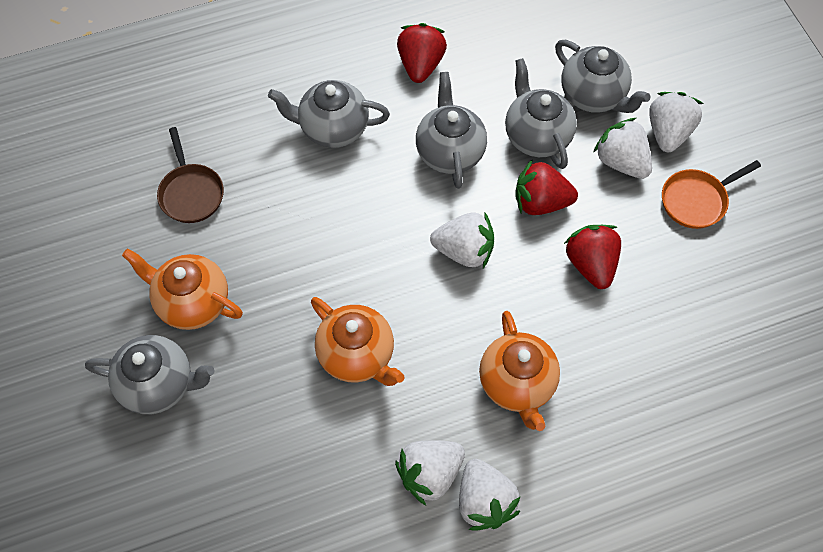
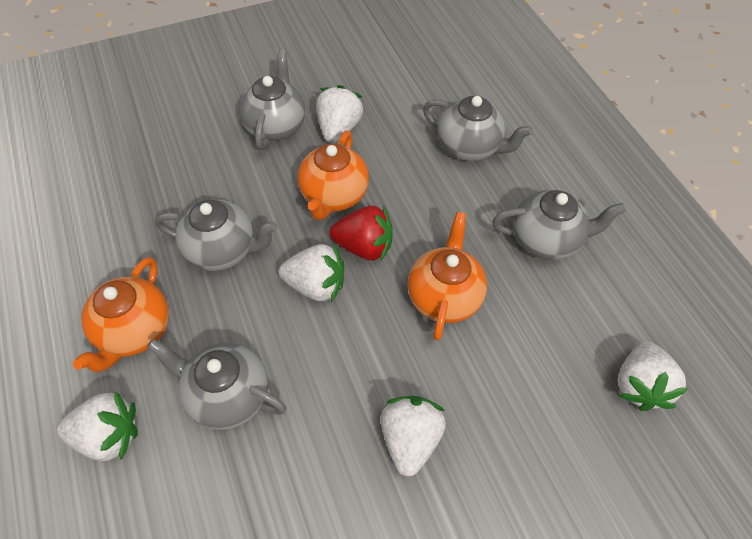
brown pan: 1 -> 0
orange pan: 1 -> 0
red strawberry: 3 -> 1

